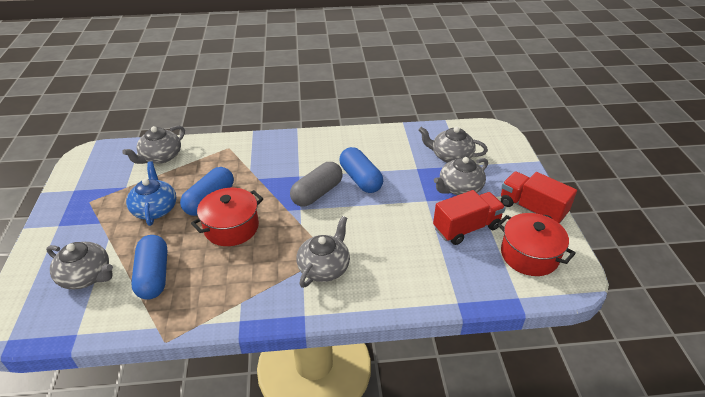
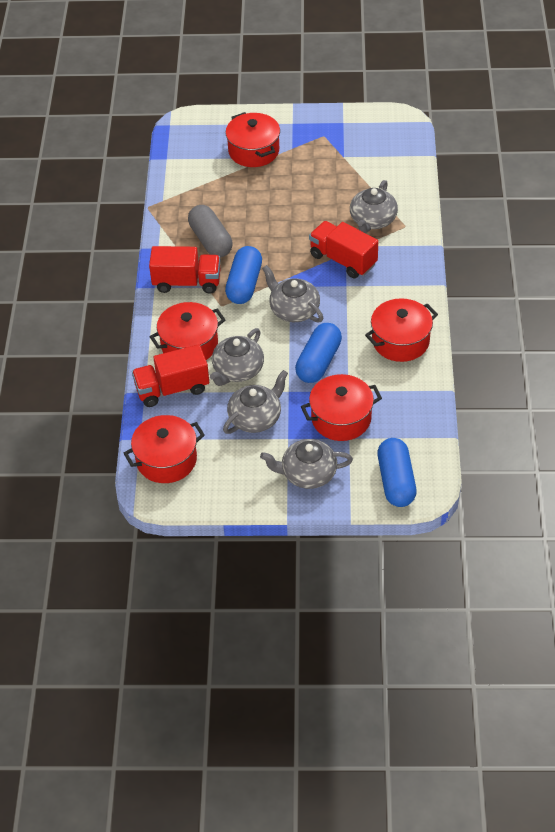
blue teapot: 1 -> 0
red pot: 2 -> 5
red truck: 2 -> 3

